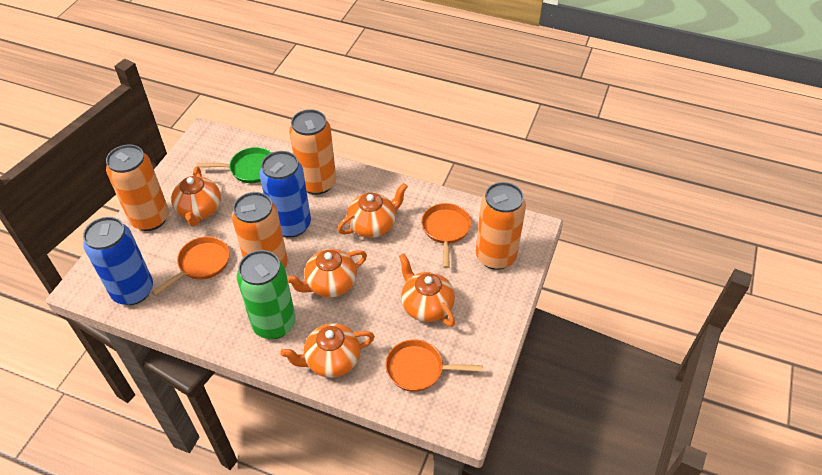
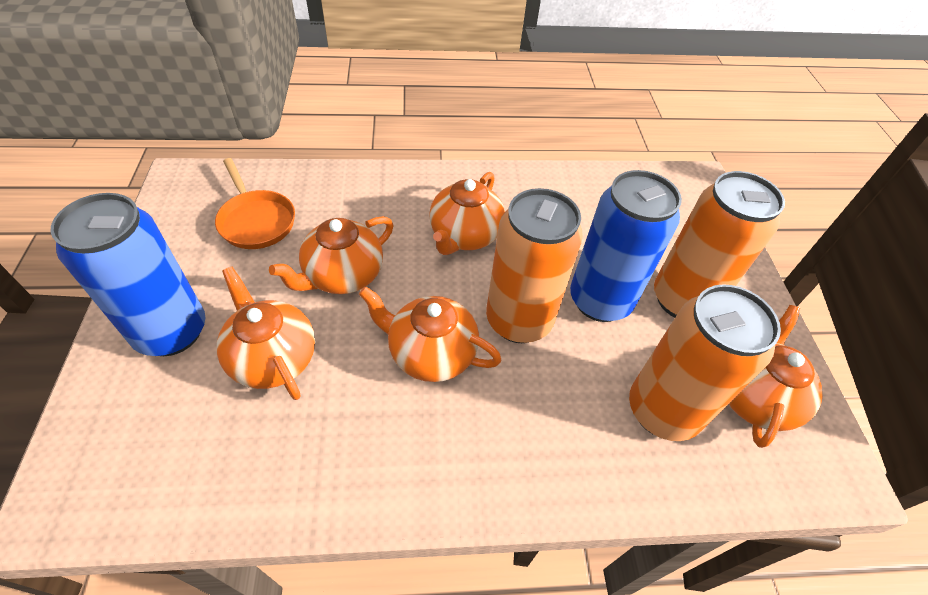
green can: 1 -> 0
green pan: 1 -> 0
orange can: 4 -> 3
orange pan: 3 -> 1

